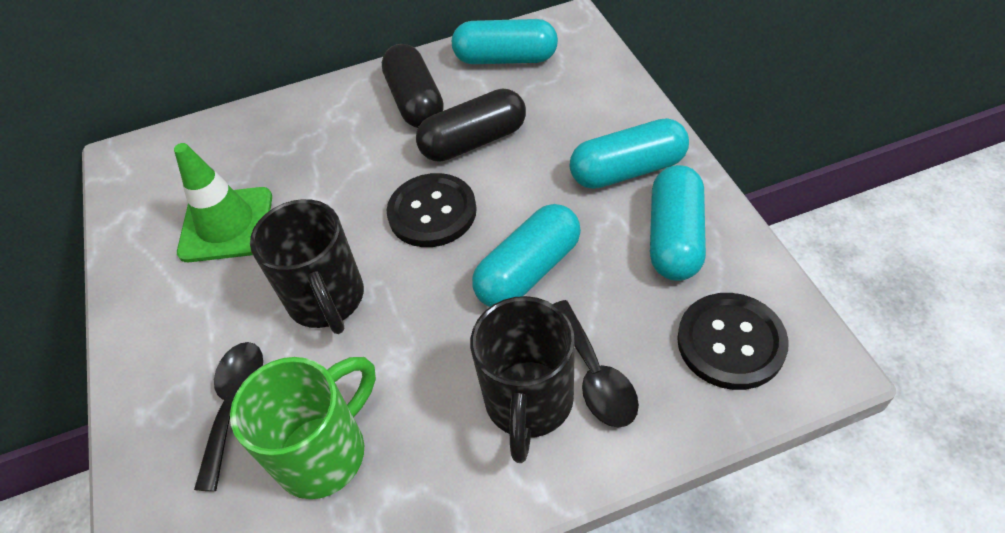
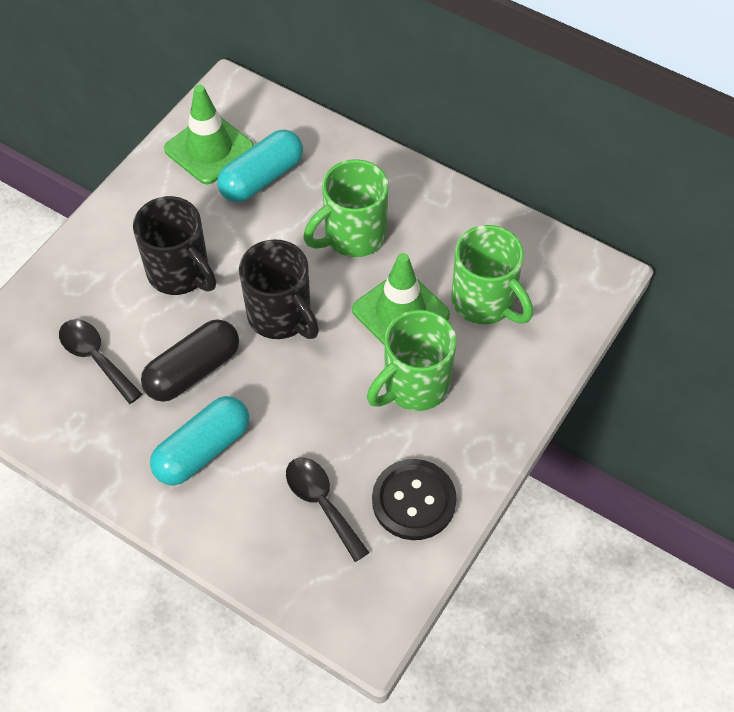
black button: 2 -> 1
black capsule: 2 -> 1
green mug: 1 -> 3
green traffic cone: 1 -> 2
turquoise capsule: 4 -> 2

